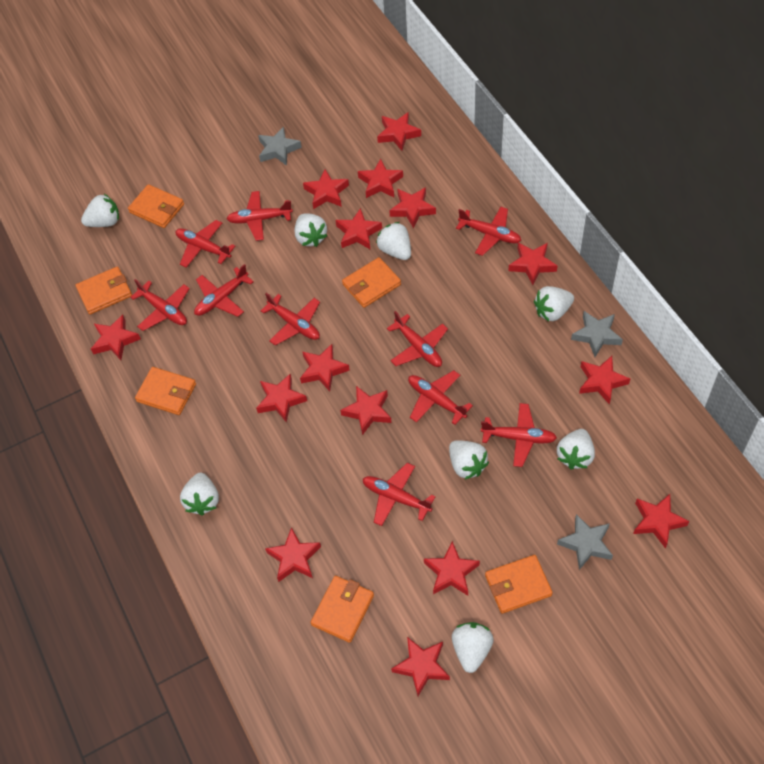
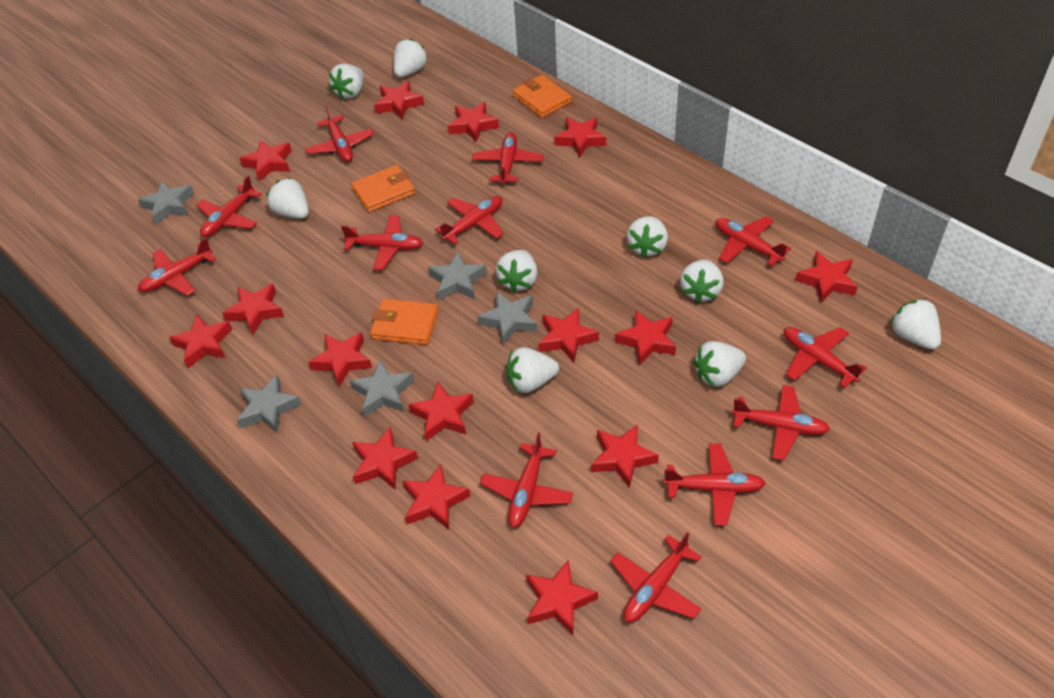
grey star: 3 -> 5
orange wallet: 6 -> 3
red plane: 10 -> 12
white strawberry: 8 -> 9

